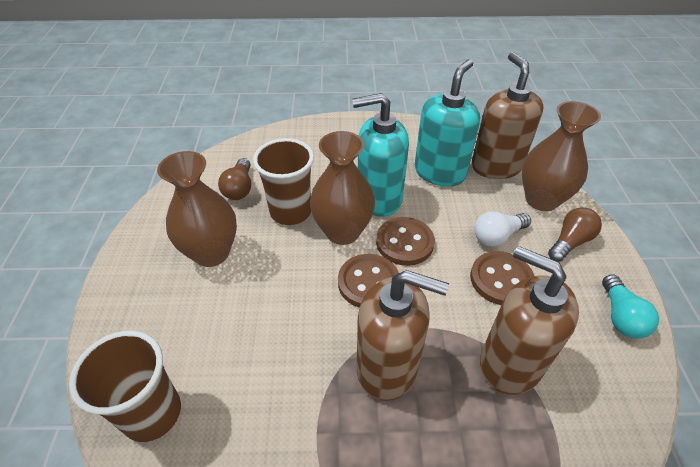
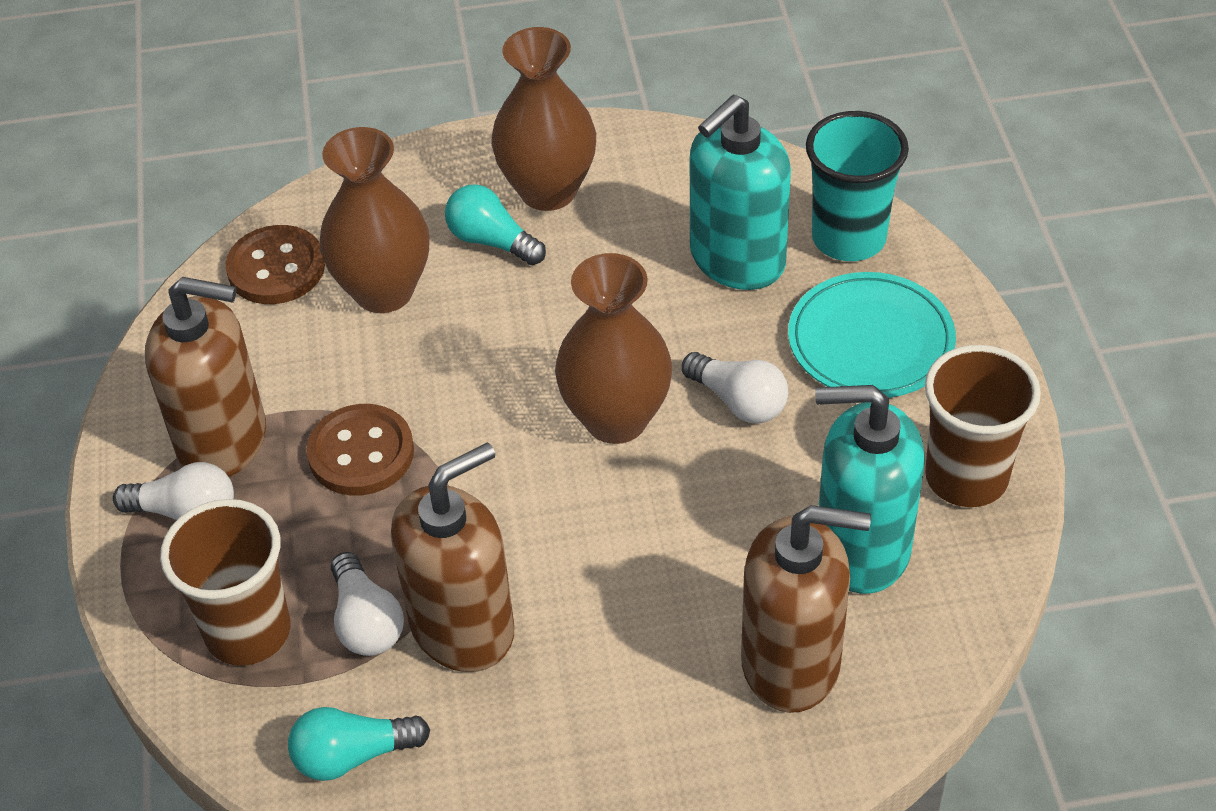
brown button: 3 -> 2
brown light bulb: 2 -> 0
turquoise cup: 0 -> 1
turquoise light bulb: 1 -> 2
turquoise plate: 0 -> 1
white light bulb: 1 -> 3

